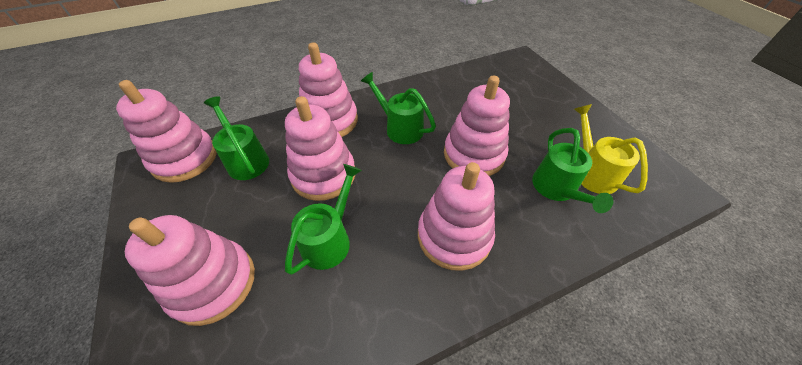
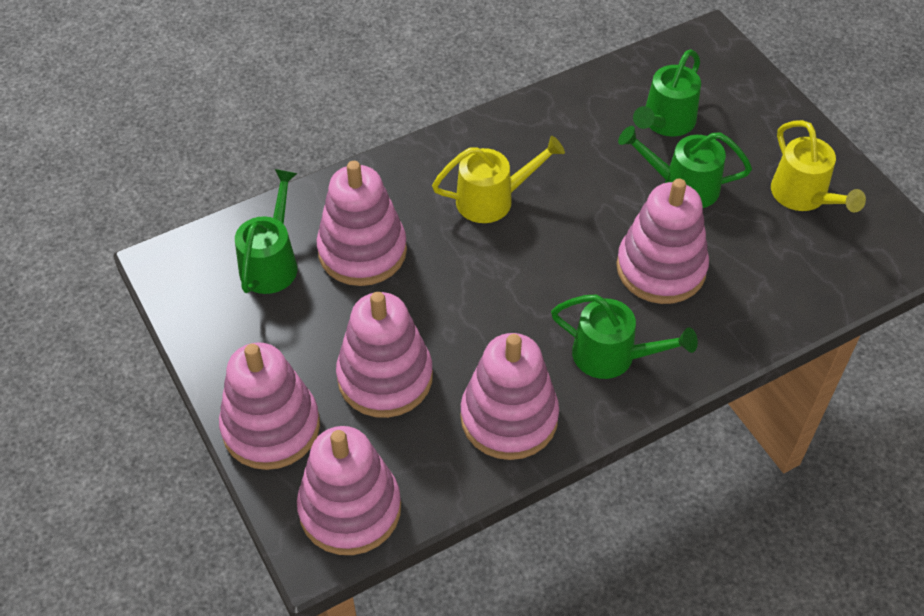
yellow watering can: 1 -> 2

